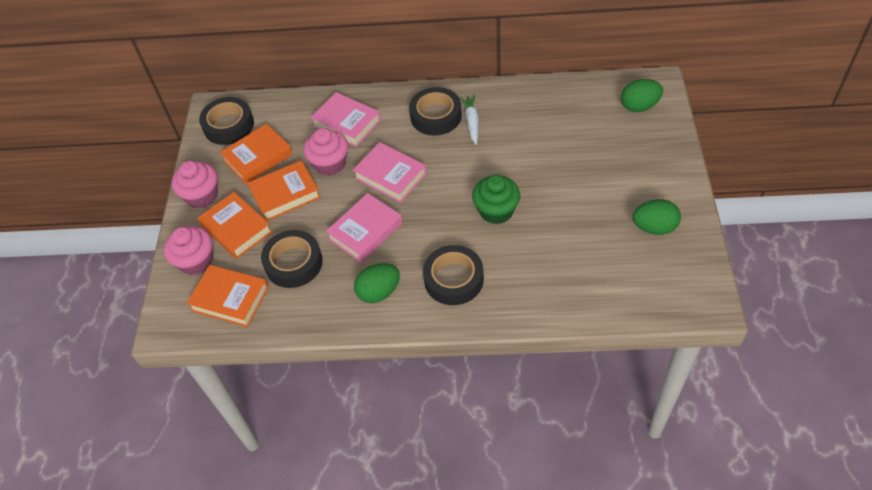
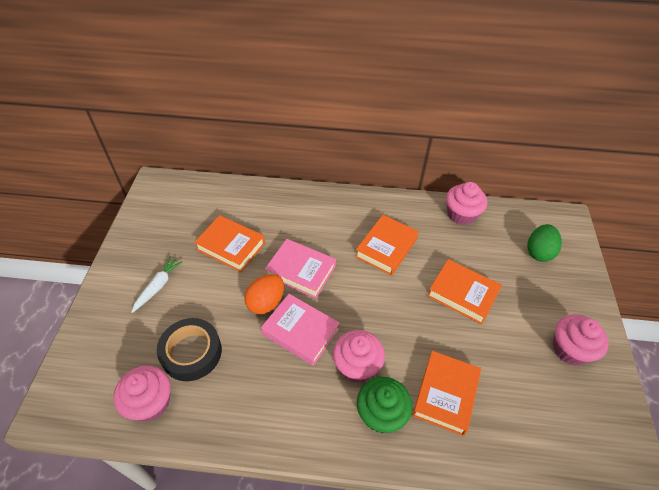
black tape: 4 -> 1
green egg: 3 -> 1
orange egg: 0 -> 1
pink book: 3 -> 2
pink cupcake: 3 -> 4

